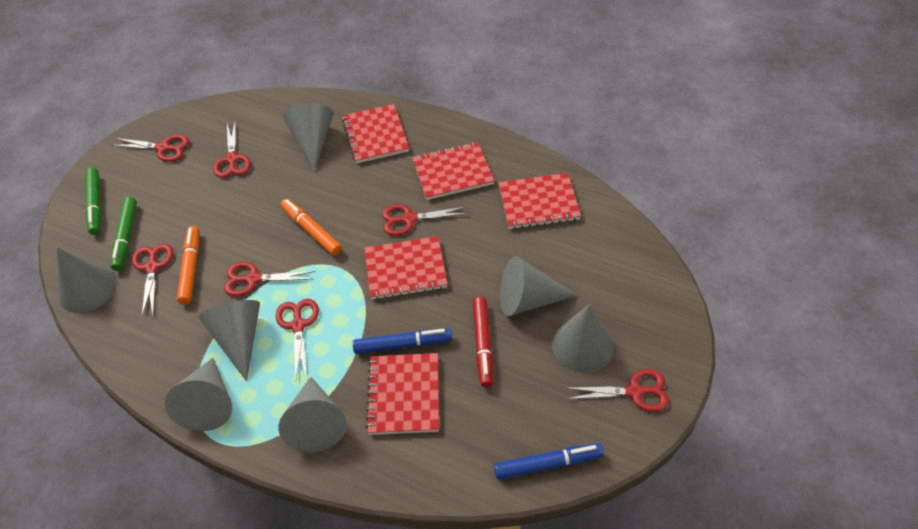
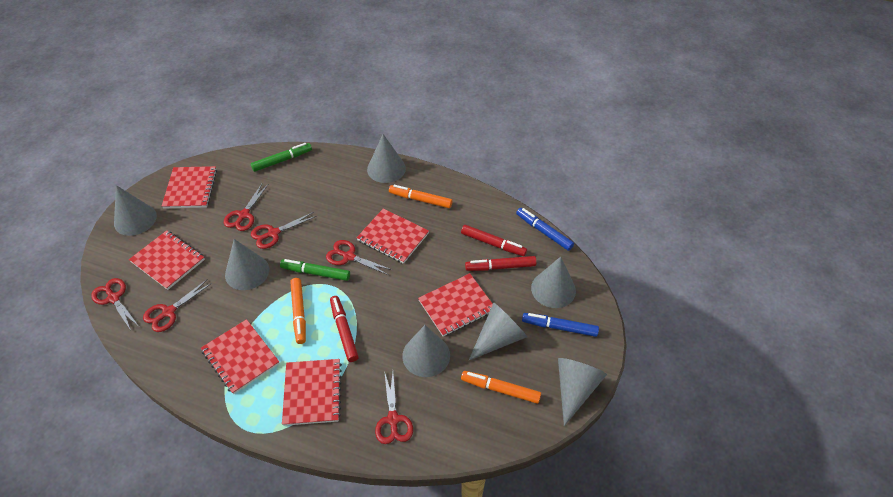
orange marker: 2 -> 3
red marker: 1 -> 3
red notebook: 5 -> 6
red scissors: 7 -> 6

